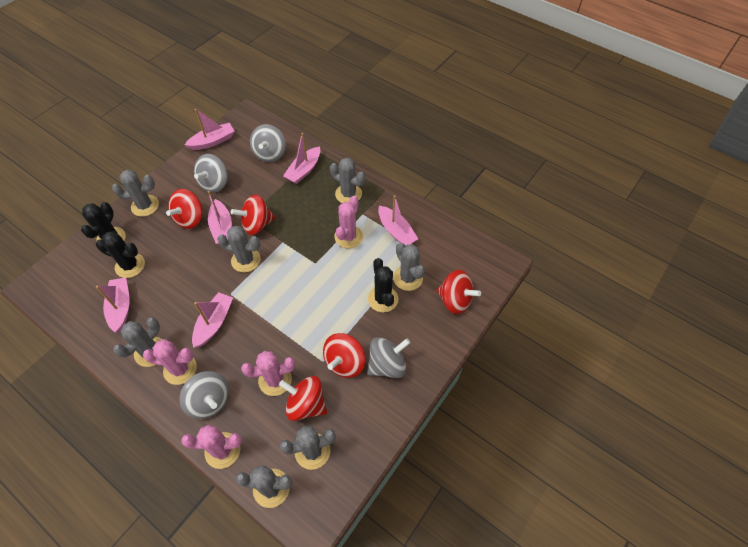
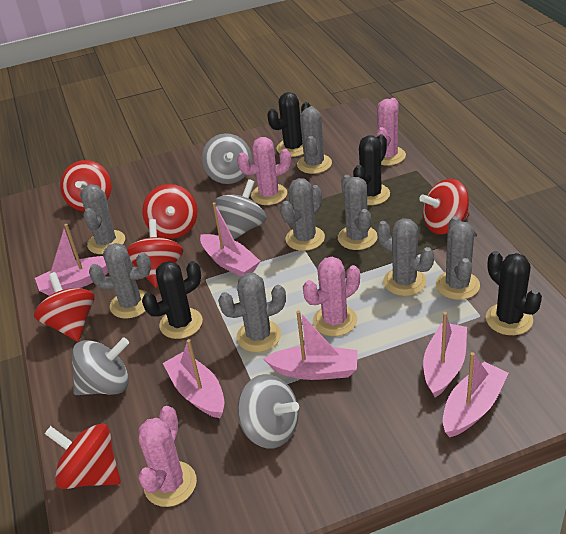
black cactus: 3 -> 4
grey cactus: 7 -> 8
red spinning top: 5 -> 6

